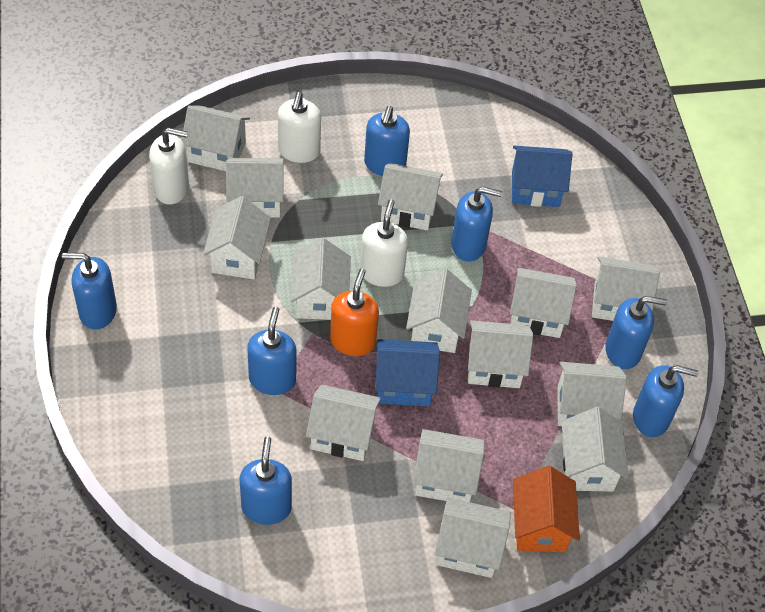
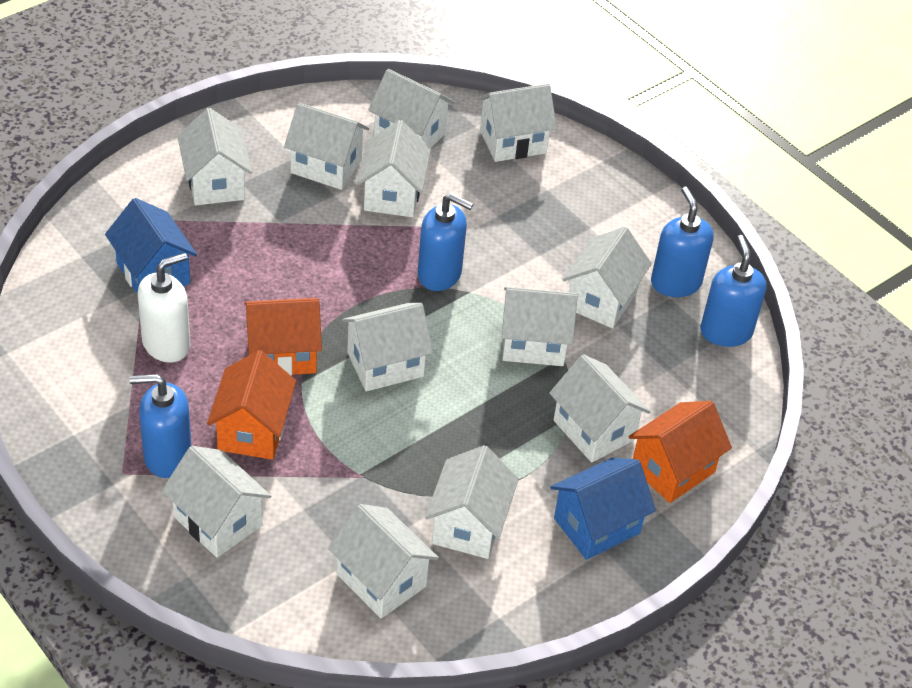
blue soap dispenser: 7 -> 4
orange house: 1 -> 3
orange soap dispenser: 1 -> 0
white house: 14 -> 12
white soap dispenser: 3 -> 1

